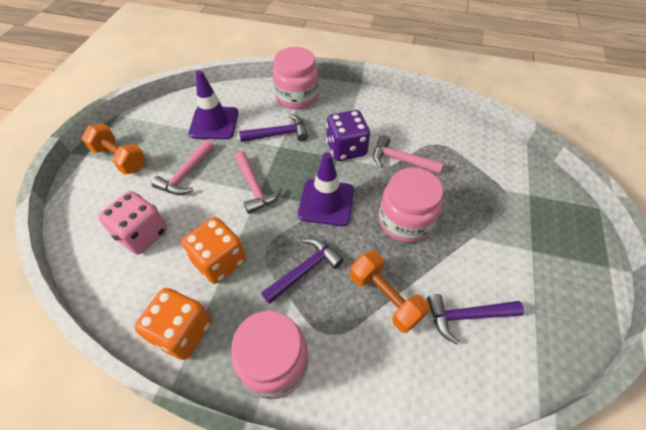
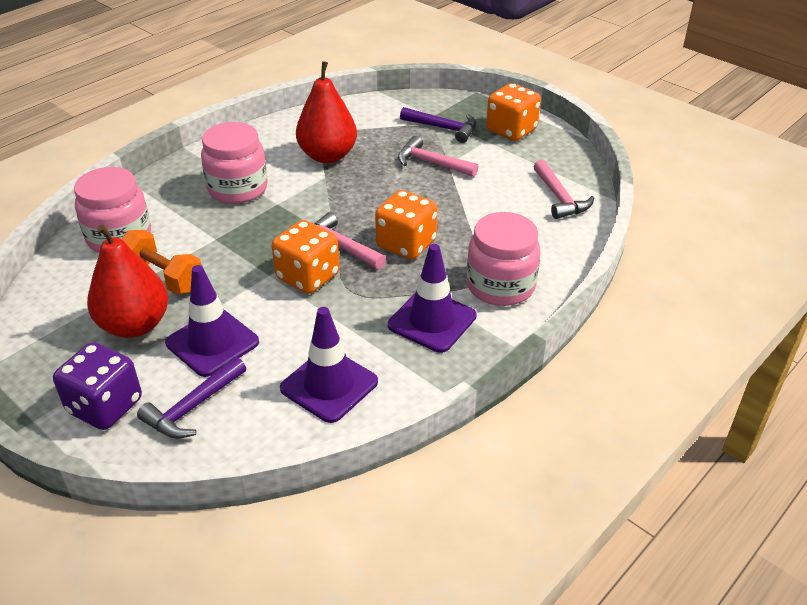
orange dice: 2 -> 3
orange dumbbell: 2 -> 1
pink dice: 1 -> 0
purple hammer: 3 -> 2
purple traffic cone: 2 -> 3
red pear: 0 -> 2

